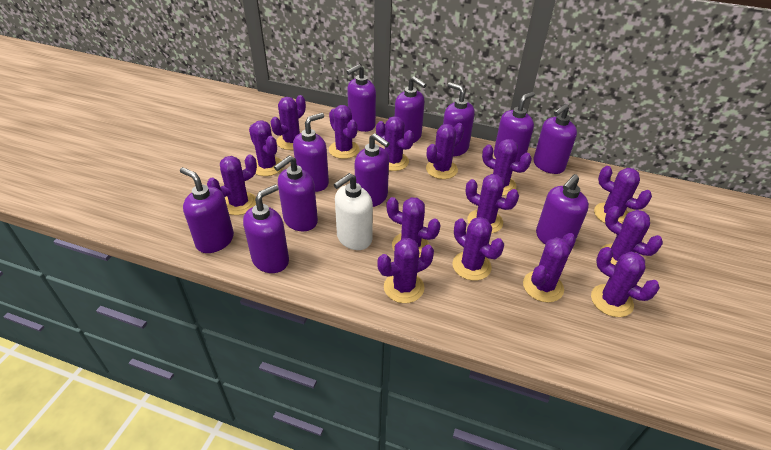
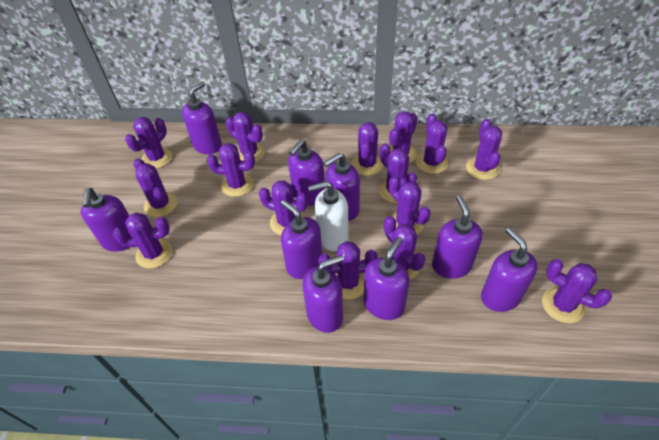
purple soap dispenser: 11 -> 9

